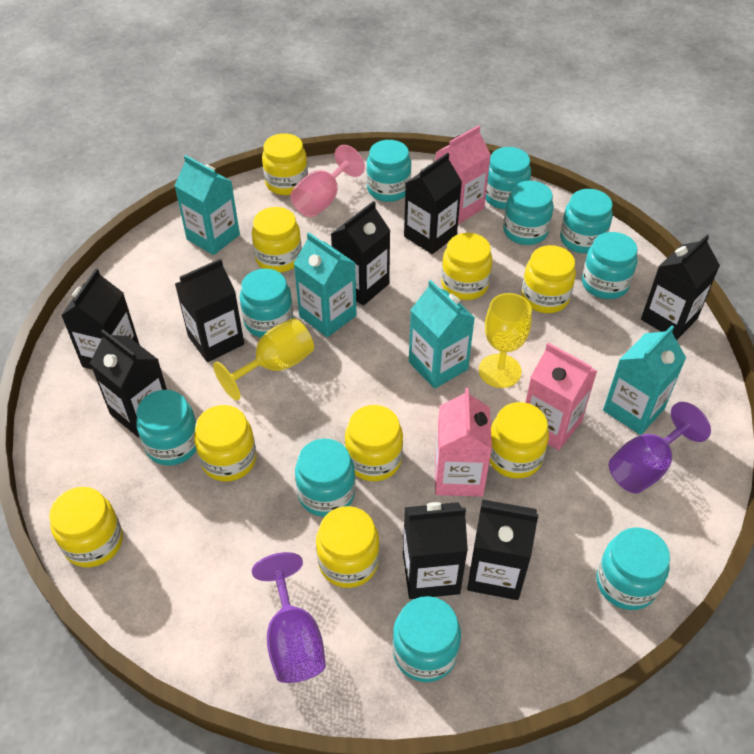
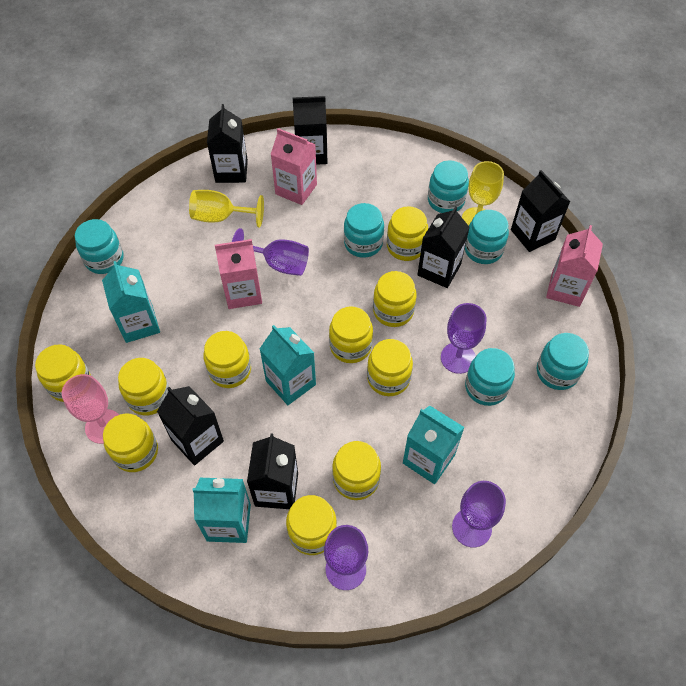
black carton: 8 -> 6
purple goblet: 2 -> 4
turquoise jar: 10 -> 6
yellow jar: 9 -> 10

